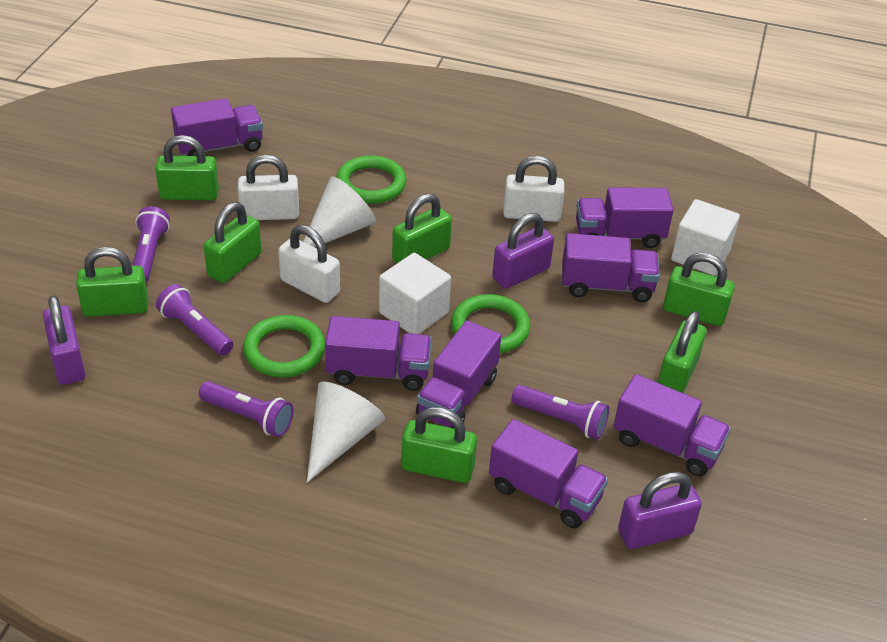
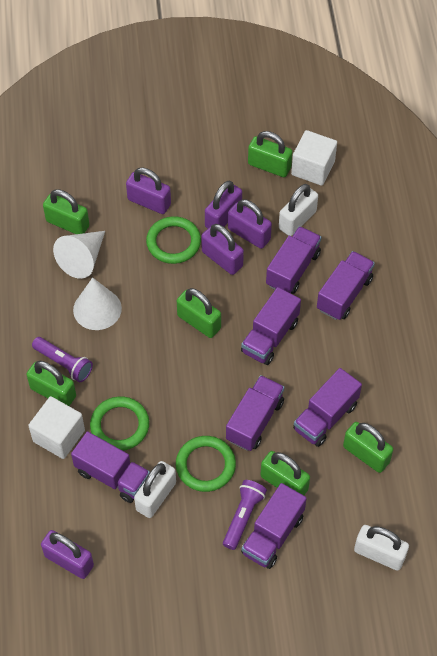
green padlock: 7 -> 6
purple flashlight: 4 -> 2
purple padlock: 3 -> 5

